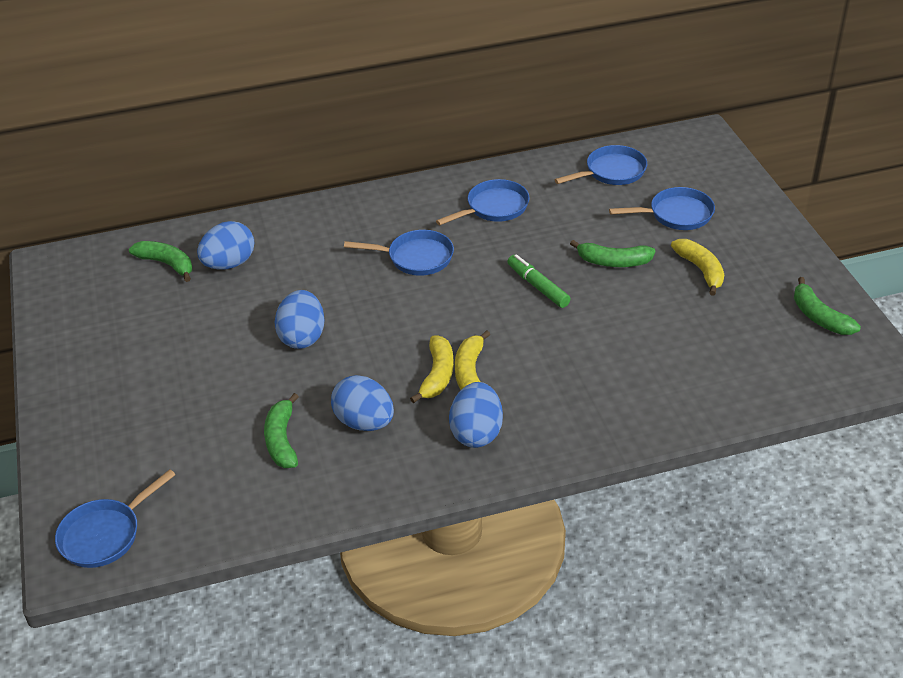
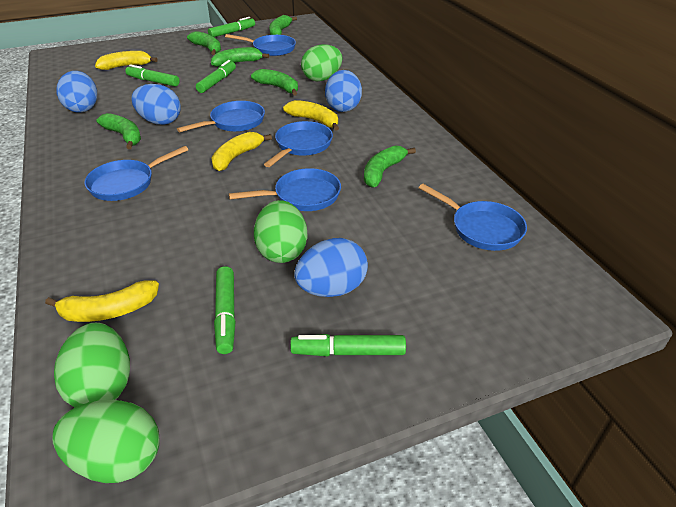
blue pan: 5 -> 6
green banana: 4 -> 6
green egg: 0 -> 4
green marker: 1 -> 5
yellow banana: 3 -> 4

